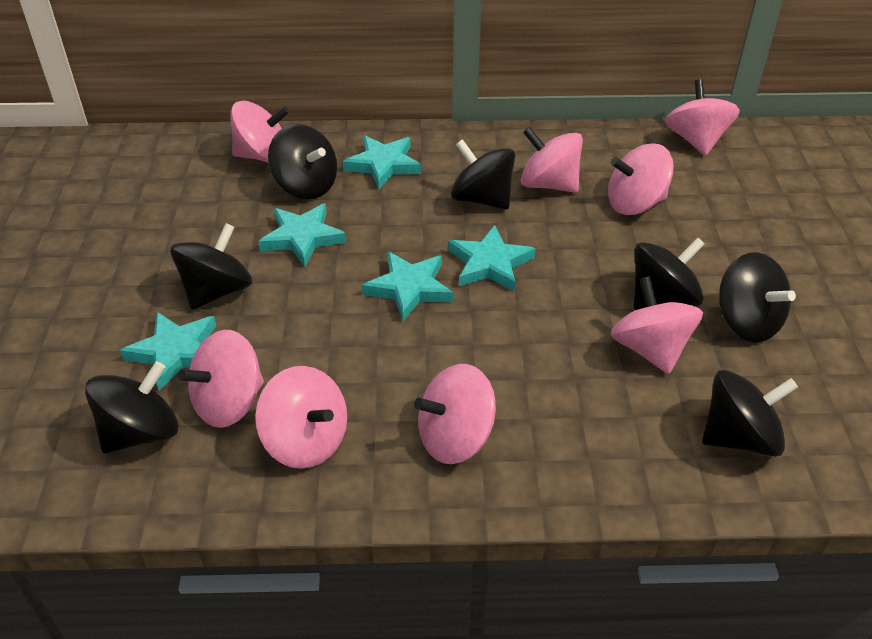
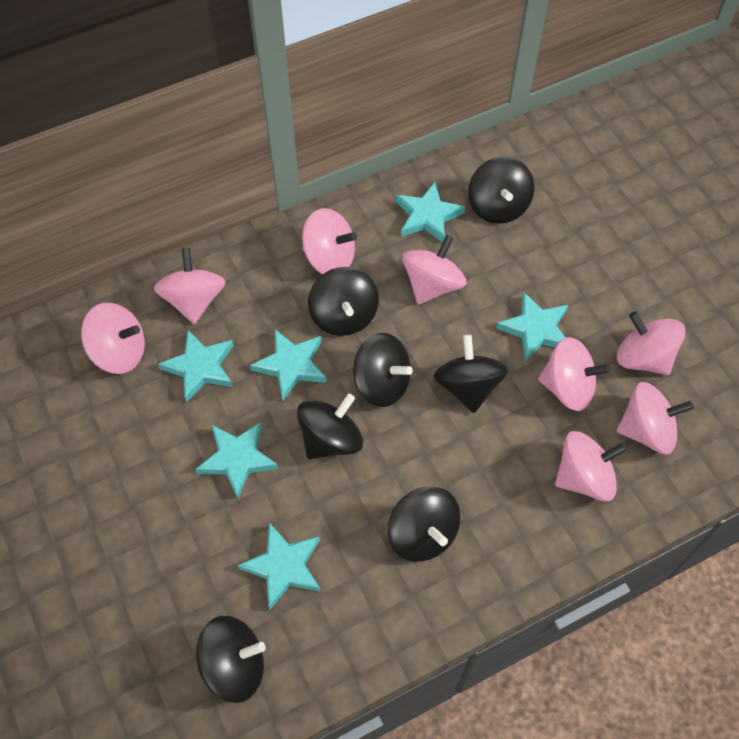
turquoise star: 5 -> 6

